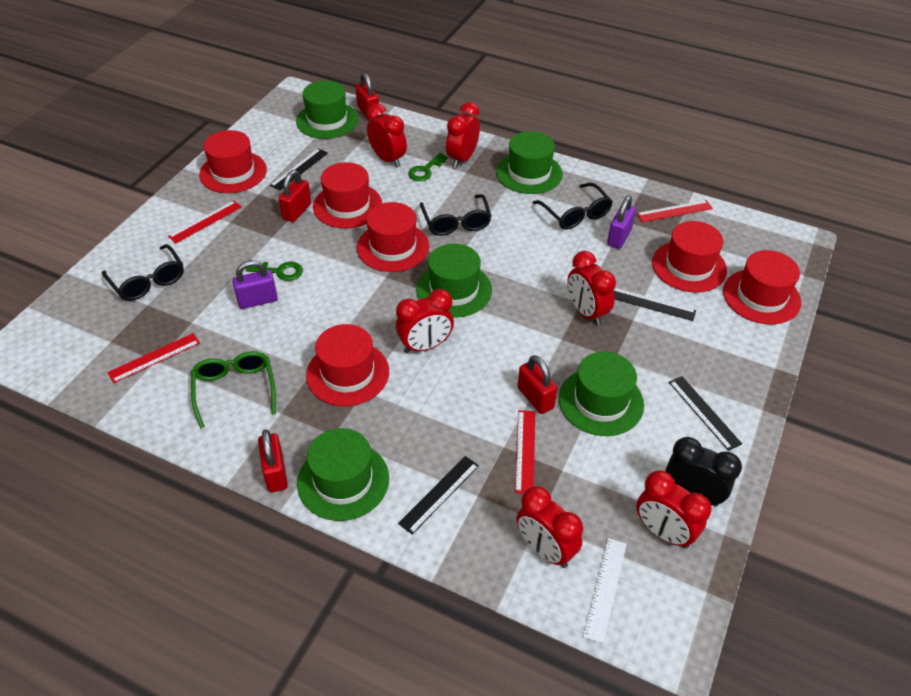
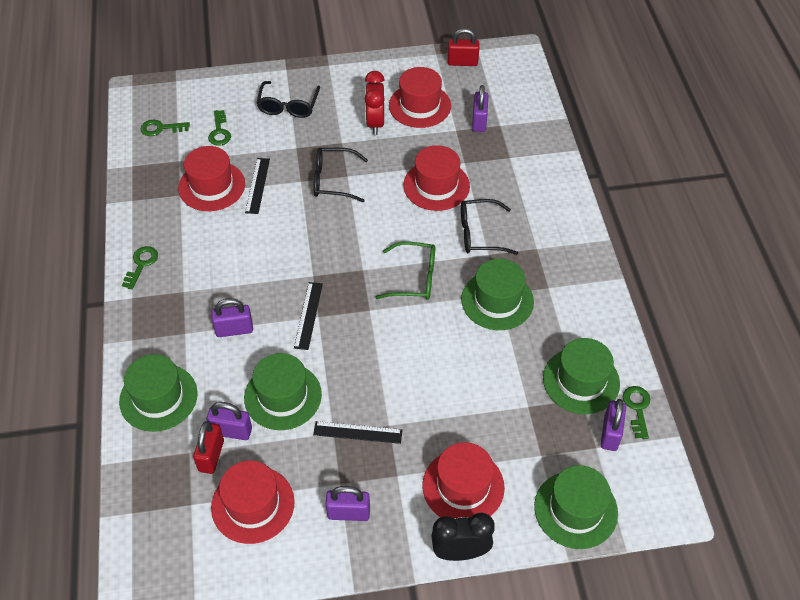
black ruler: 4 -> 3
green key: 2 -> 4
purple padlock: 2 -> 5
red clock: 6 -> 1
red hat: 6 -> 5
red padlock: 4 -> 2
red ruler: 4 -> 0
white ruler: 1 -> 0

